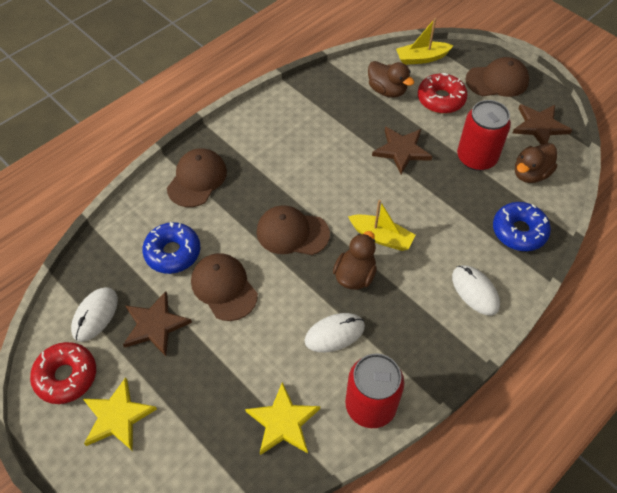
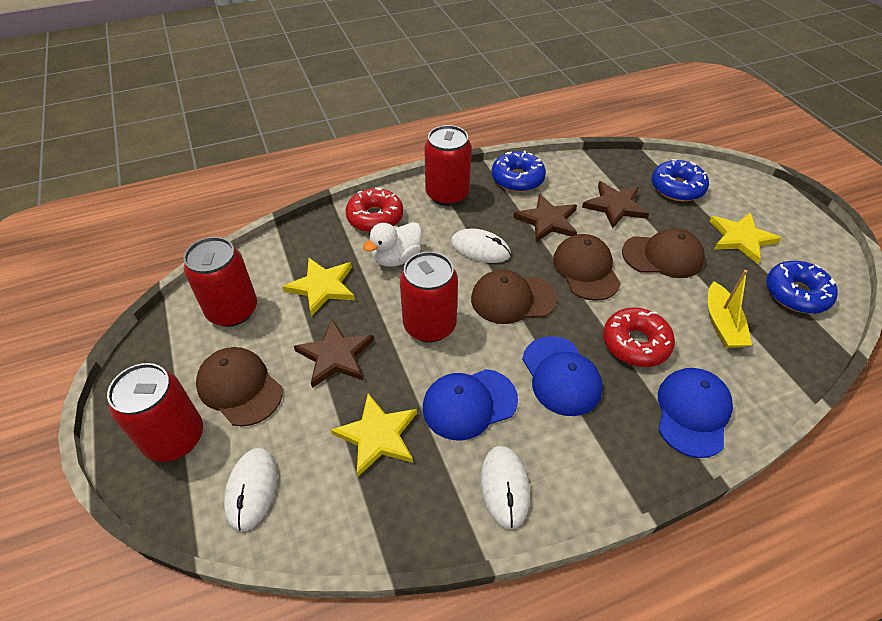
blue cap: 0 -> 3
blue donut: 2 -> 3
brown duck: 3 -> 0
red can: 2 -> 4
white duck: 0 -> 1
yellow boat: 2 -> 1
yellow star: 2 -> 3

